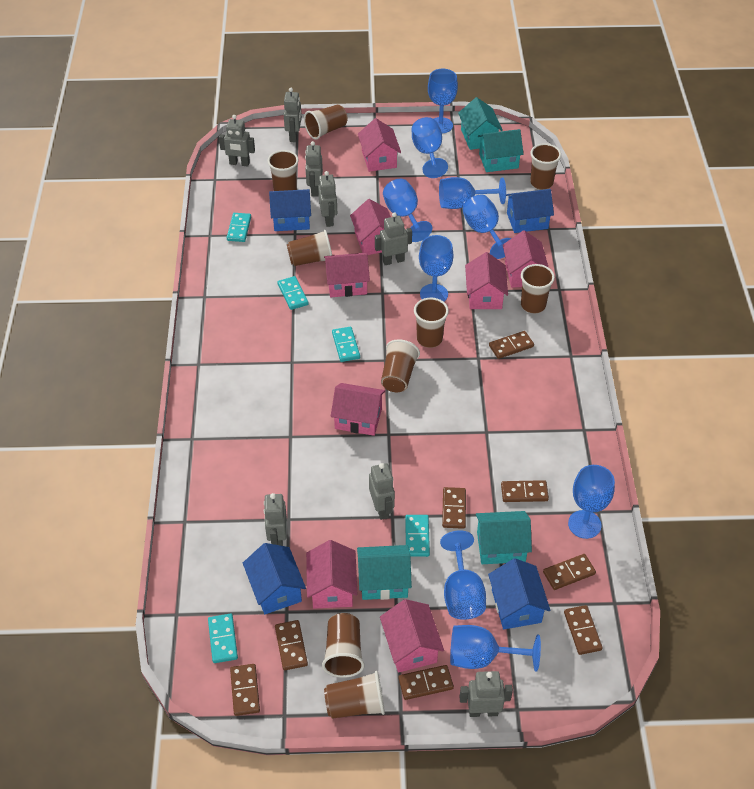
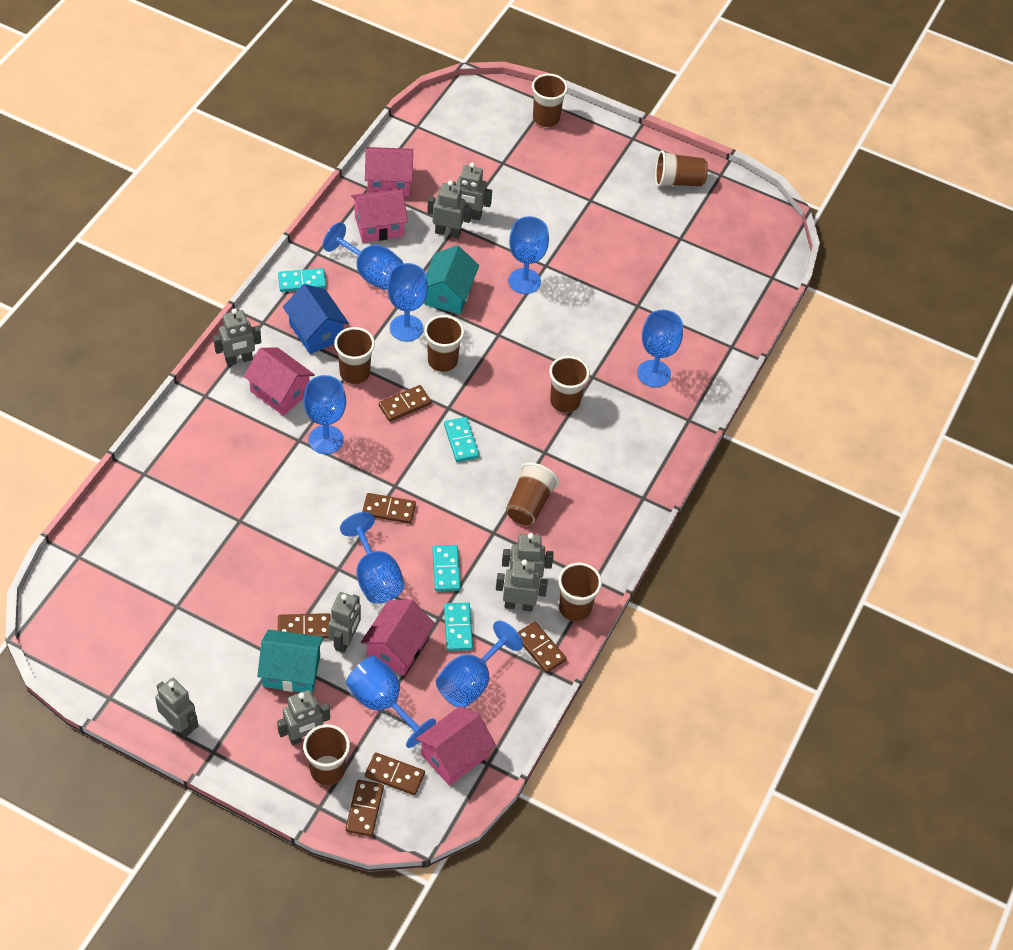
blue goblet: 9 -> 8
blue house: 4 -> 1
brown cup: 9 -> 8
brown domino: 8 -> 6
pink house: 8 -> 5
turquoise domino: 5 -> 4
turquoise house: 4 -> 2

